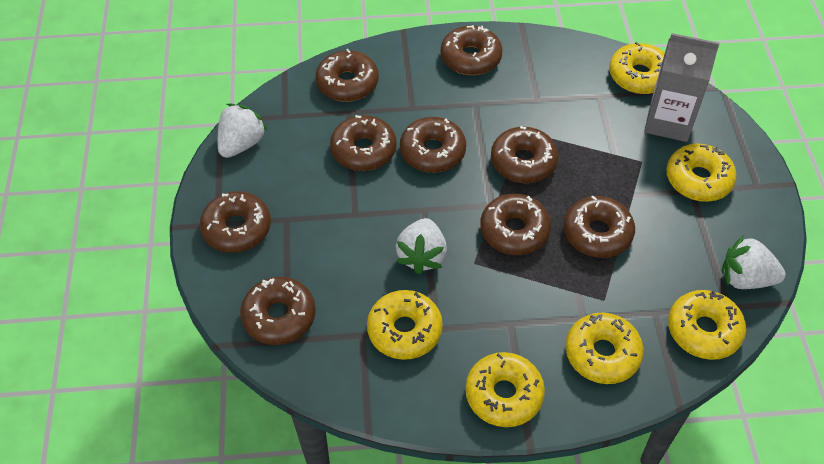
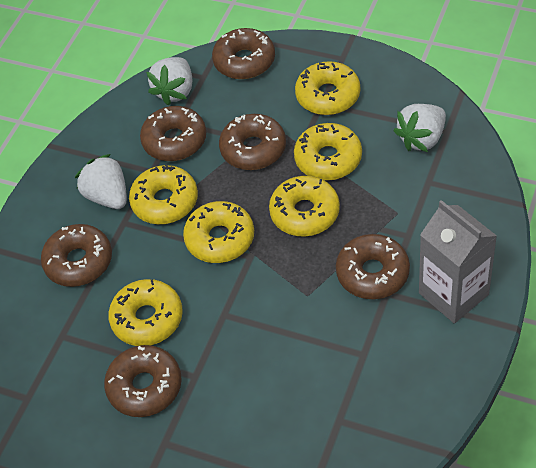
brown donut: 9 -> 6

